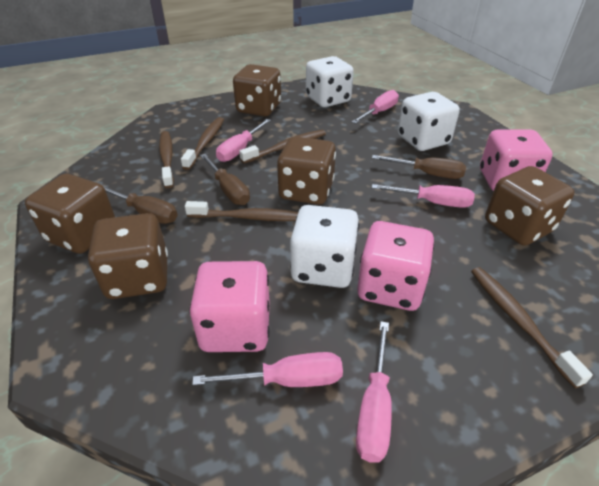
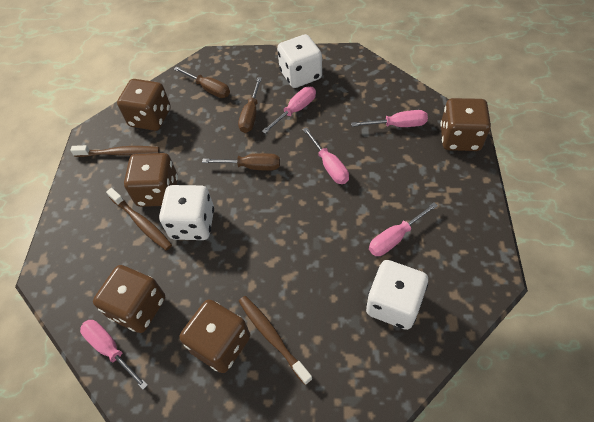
brown toothbrush: 5 -> 3
pink dice: 3 -> 0

